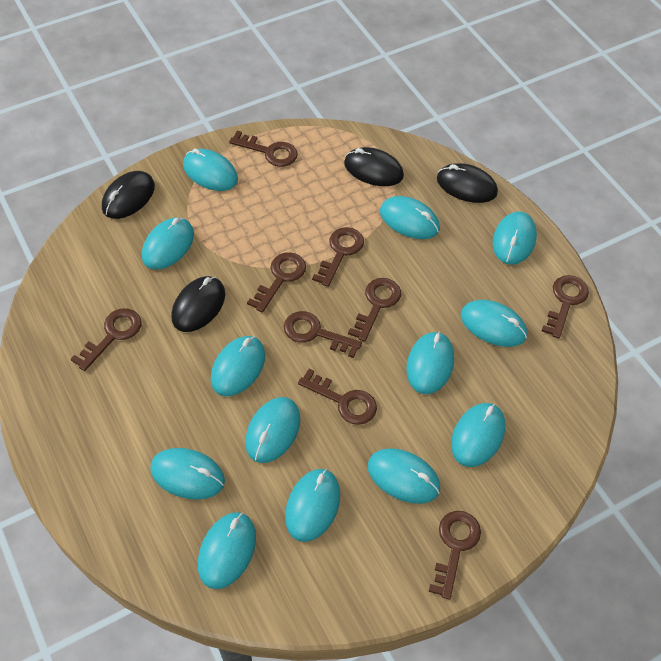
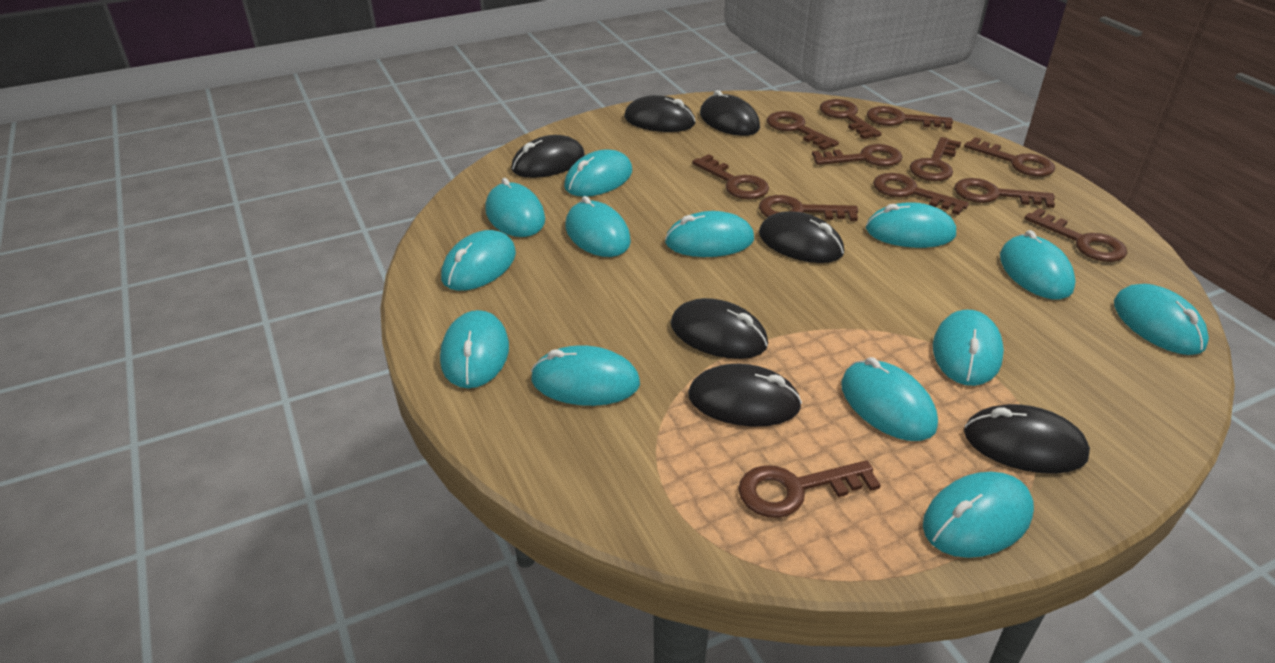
black mouse: 4 -> 7
brown key: 9 -> 12

